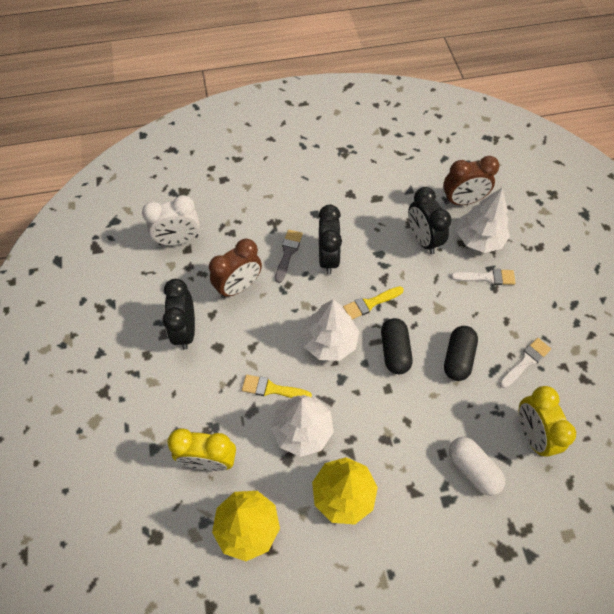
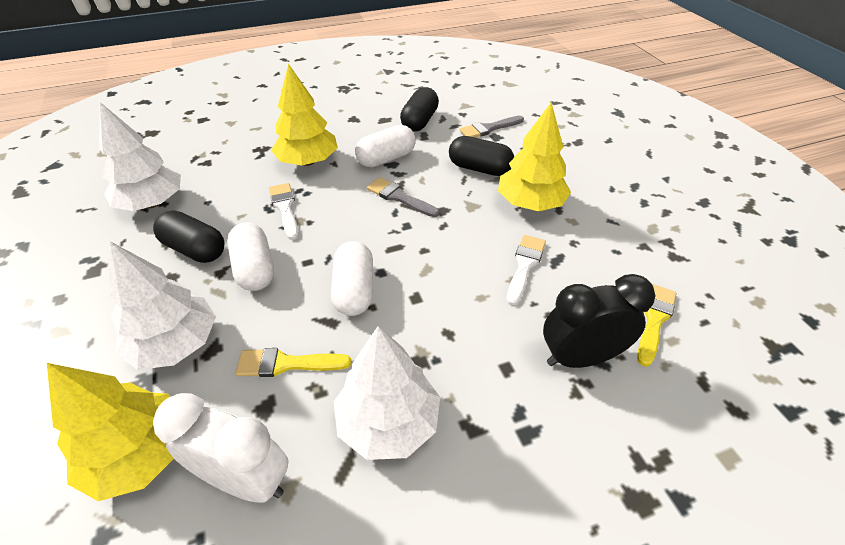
black capsule: 2 -> 3
black clock: 3 -> 1
brown clock: 2 -> 0
grey brush: 1 -> 2
white capsule: 1 -> 3
yellow clock: 2 -> 0
yellow tree: 2 -> 3

